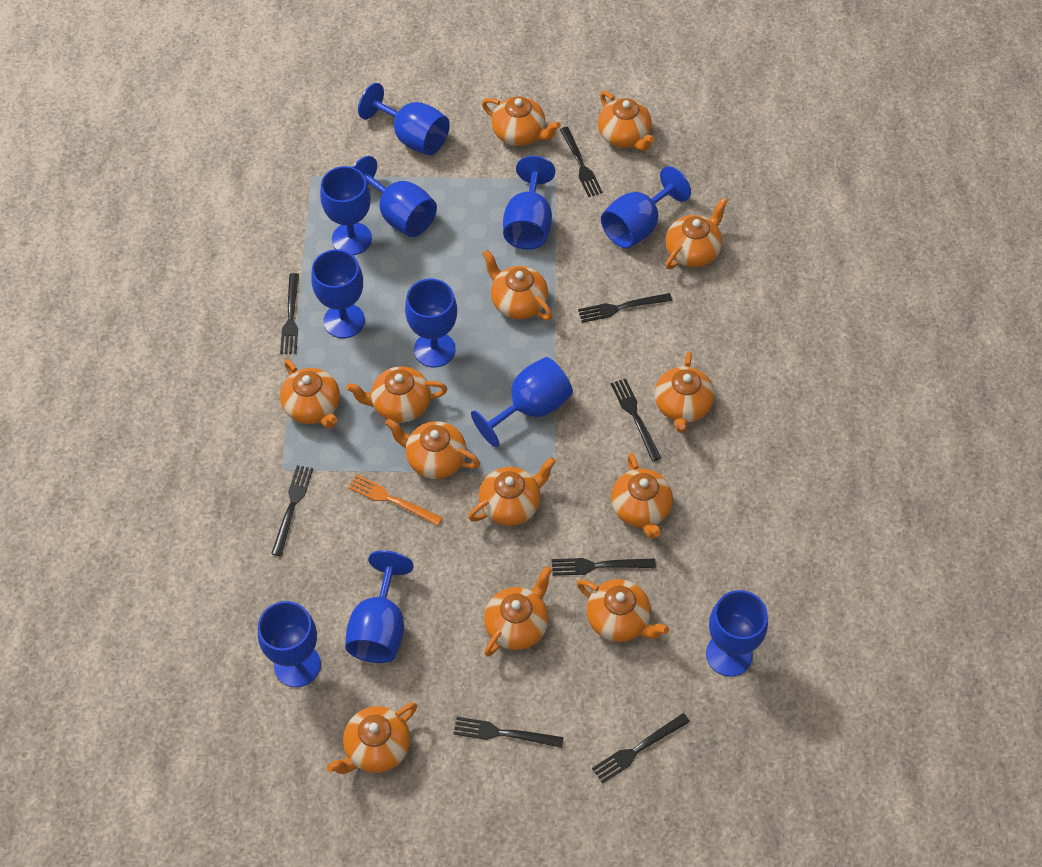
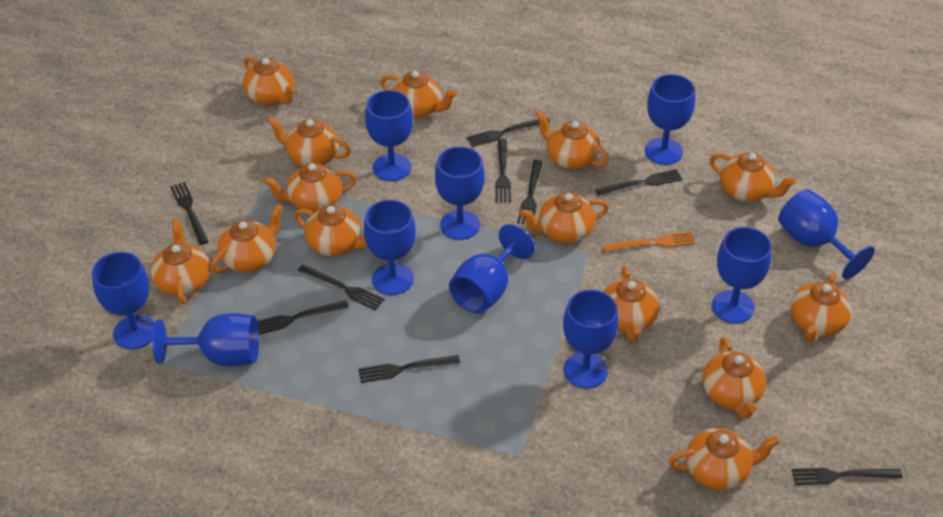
black fork: 8 -> 9
blue goblet: 11 -> 10
orange teapot: 13 -> 14

